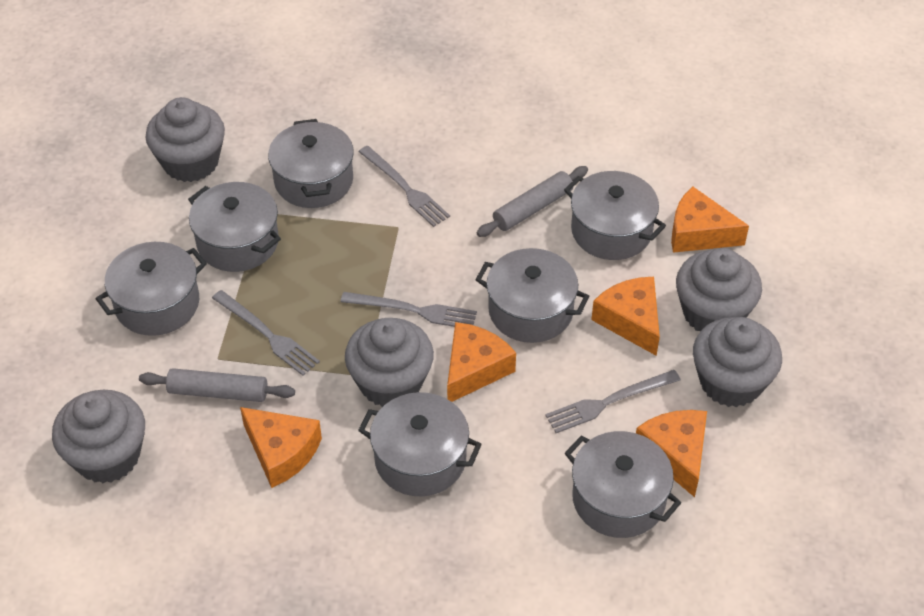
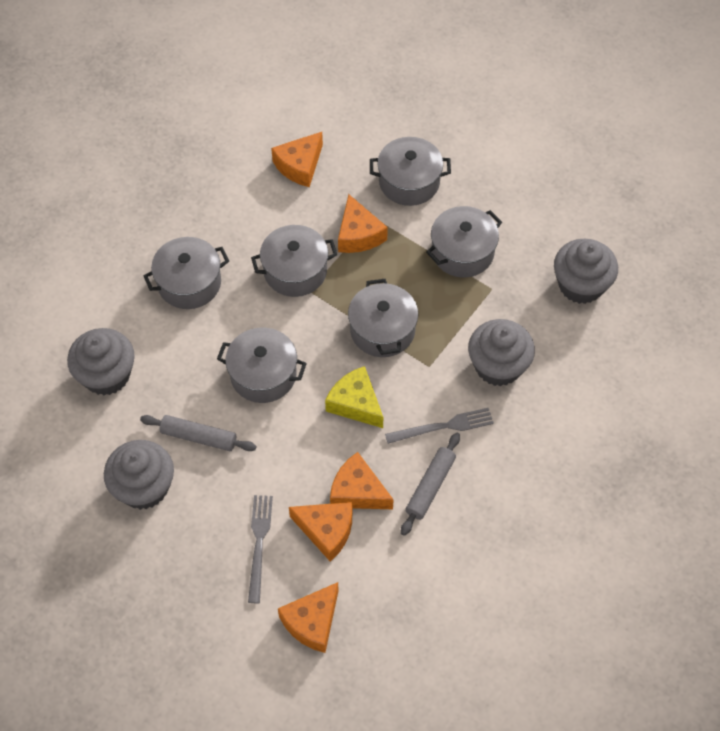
grey cupcake: 5 -> 4
grey fork: 4 -> 2
grey pot: 7 -> 6
yellow cheese: 0 -> 1

